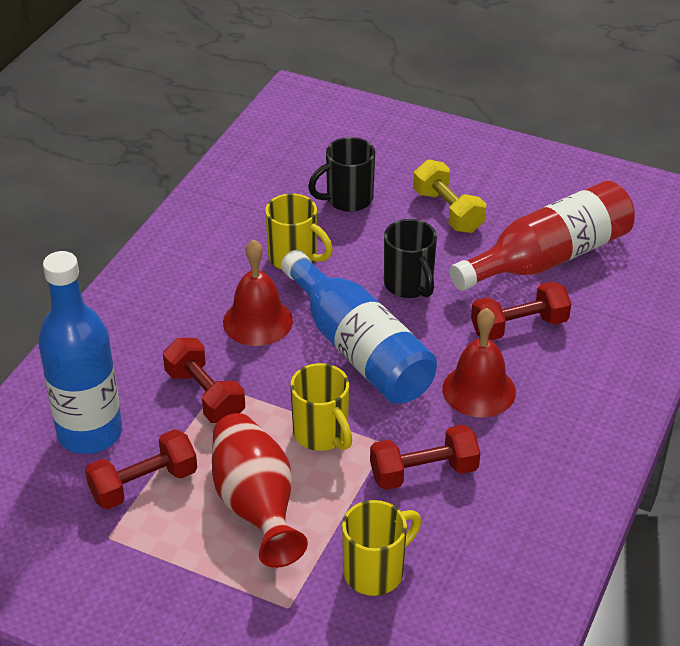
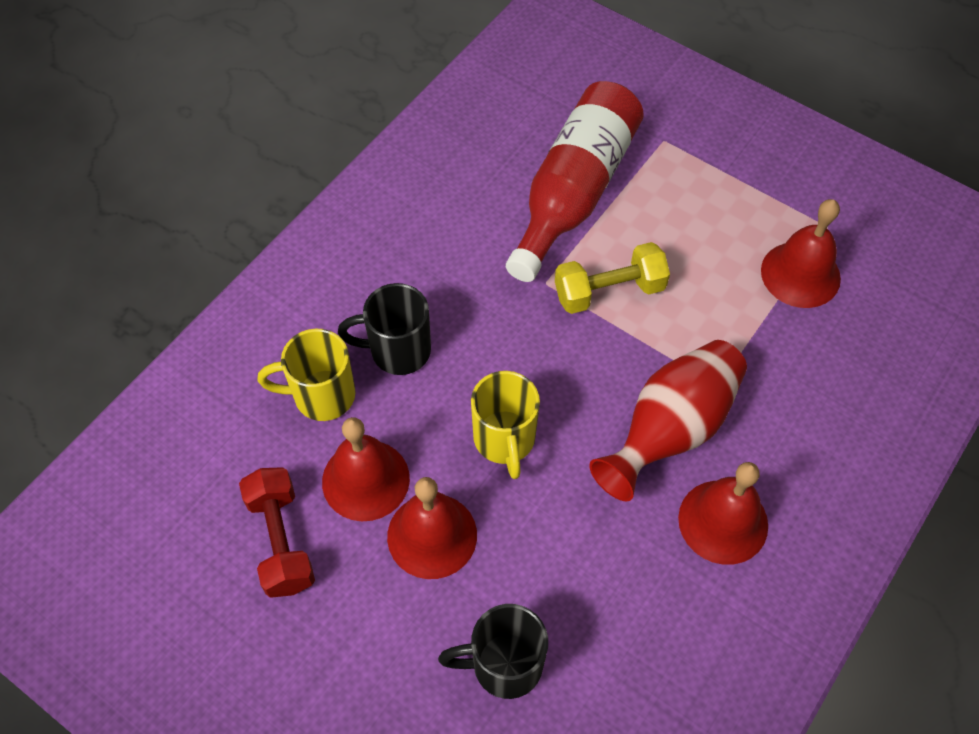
blue bottle: 2 -> 0
red bell: 2 -> 4
red dumbbell: 4 -> 1
yellow mug: 3 -> 2

